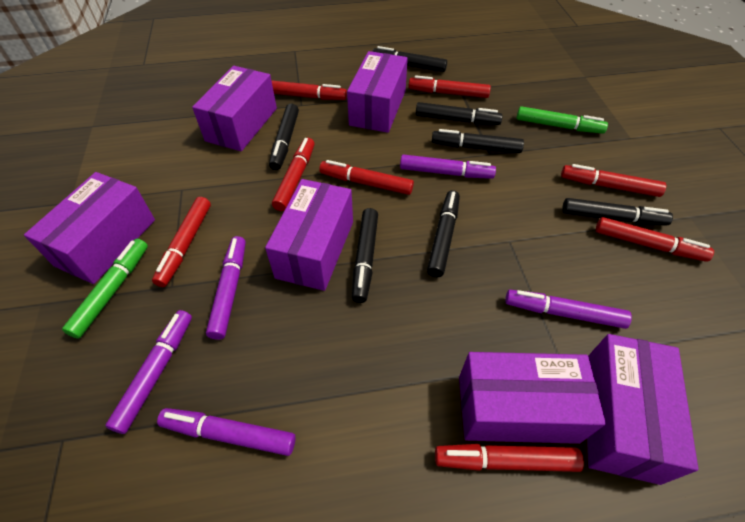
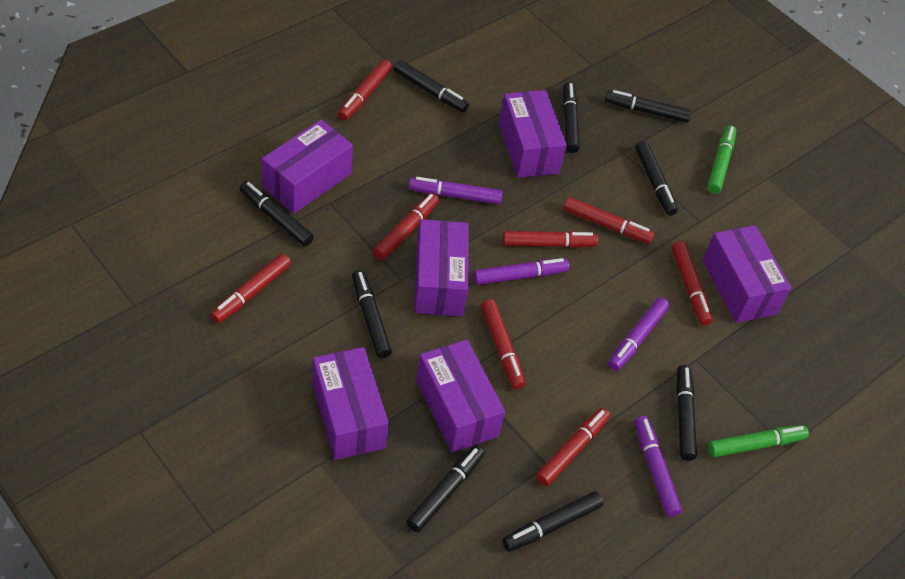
black marker: 7 -> 9
purple marker: 5 -> 4

